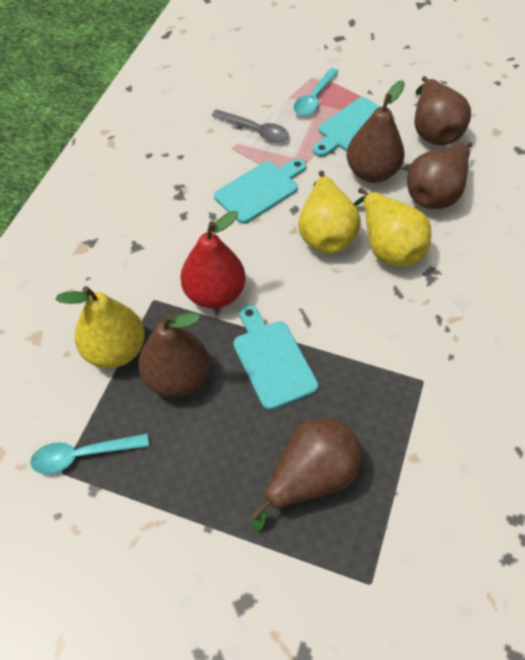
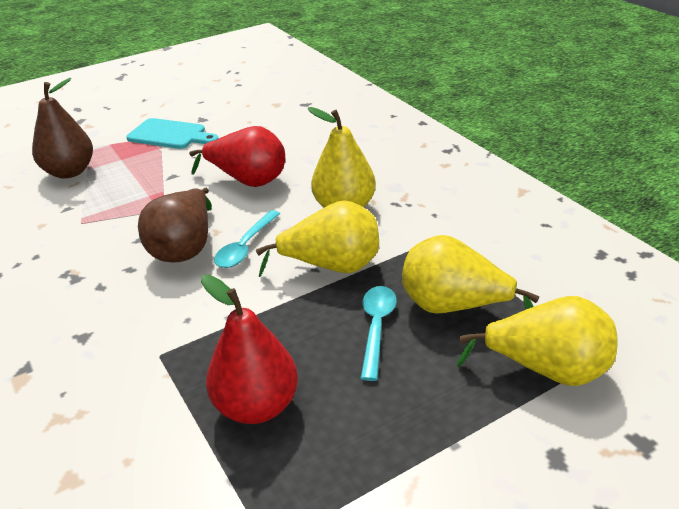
brown pear: 5 -> 2
grey spoon: 1 -> 0
red pear: 1 -> 2
turquoise cutting board: 3 -> 1
yellow pear: 3 -> 4

